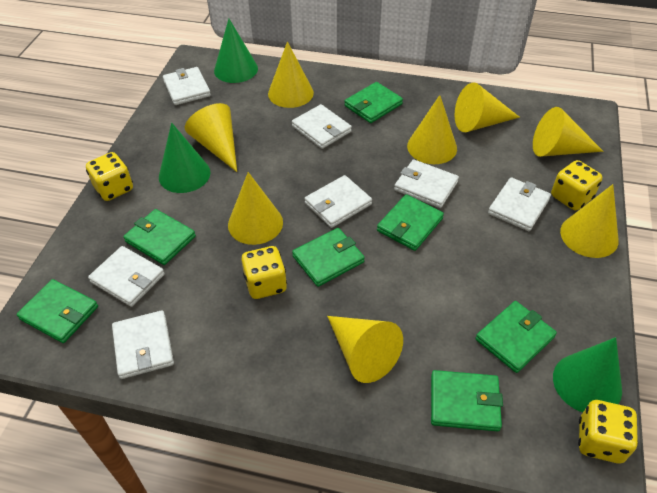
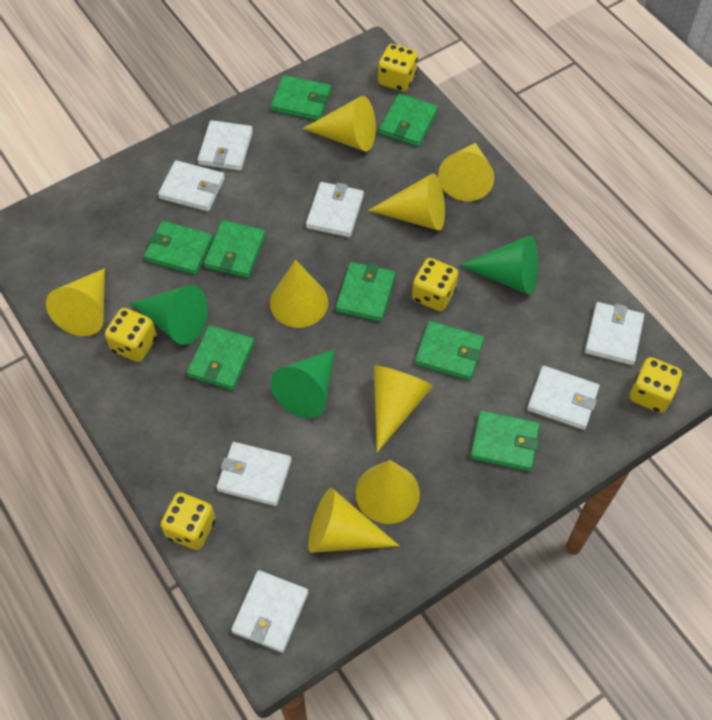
green wallet: 7 -> 8
yellow dice: 4 -> 5

